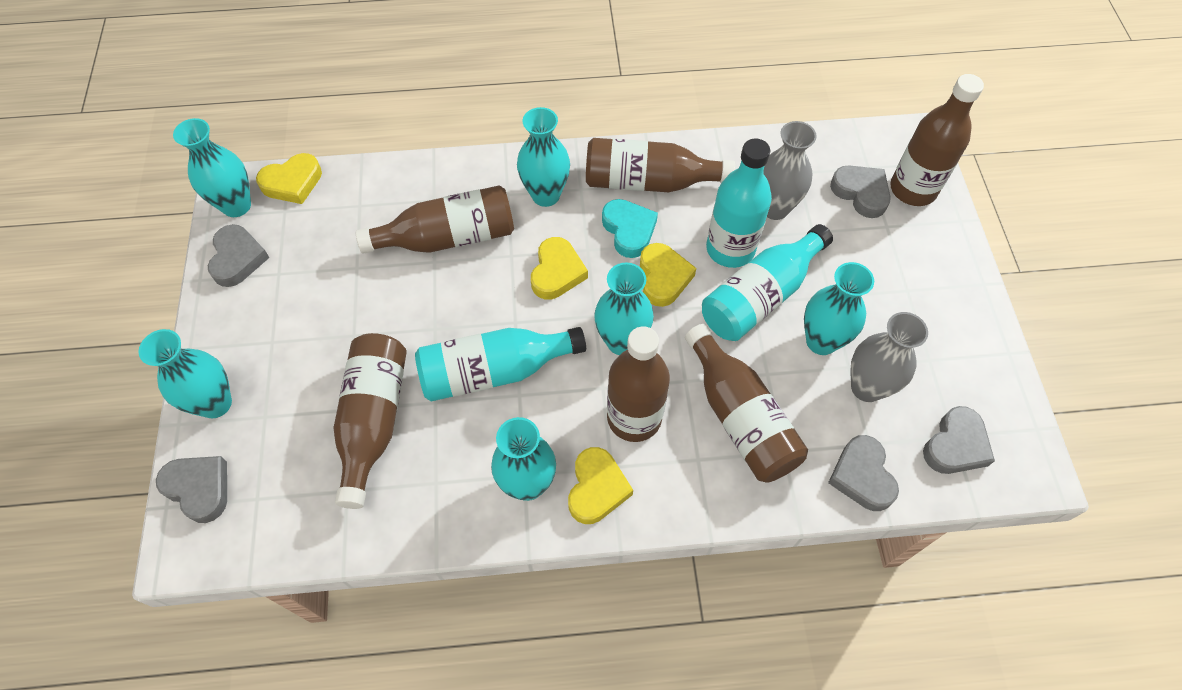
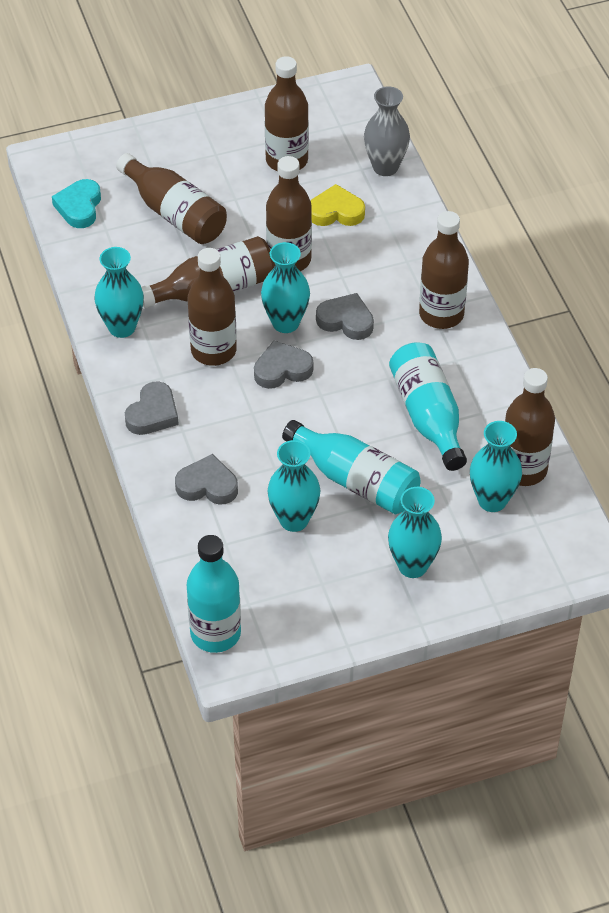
brown bottle: 6 -> 7
grey heart: 5 -> 4
grey vase: 2 -> 1
turquoise vase: 6 -> 5
yellow heart: 4 -> 1

